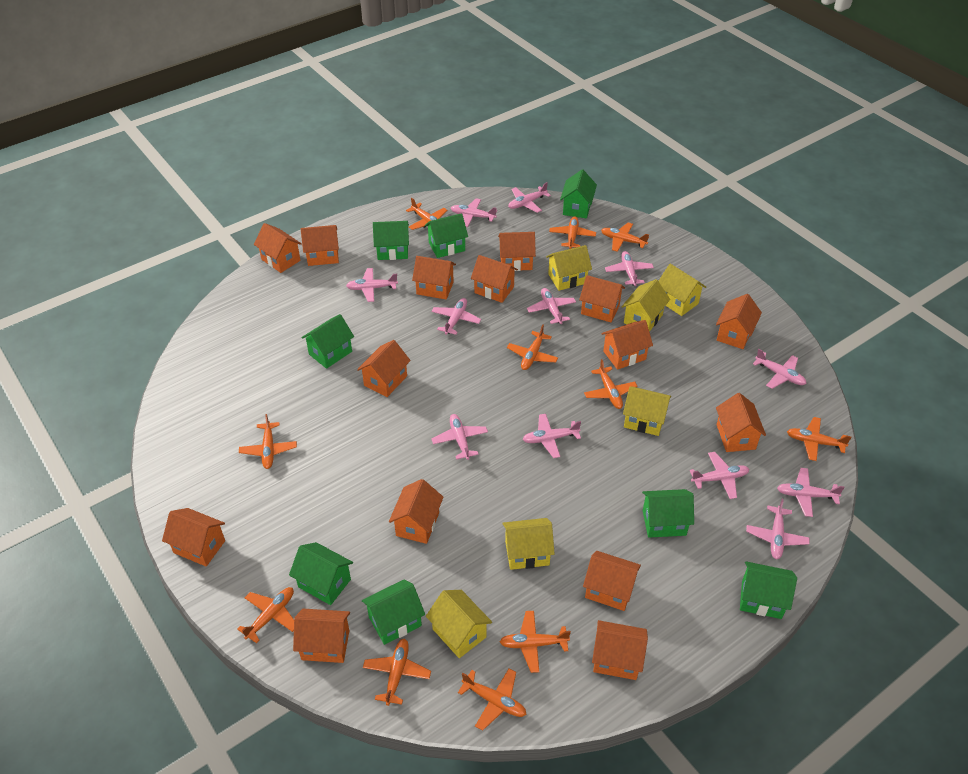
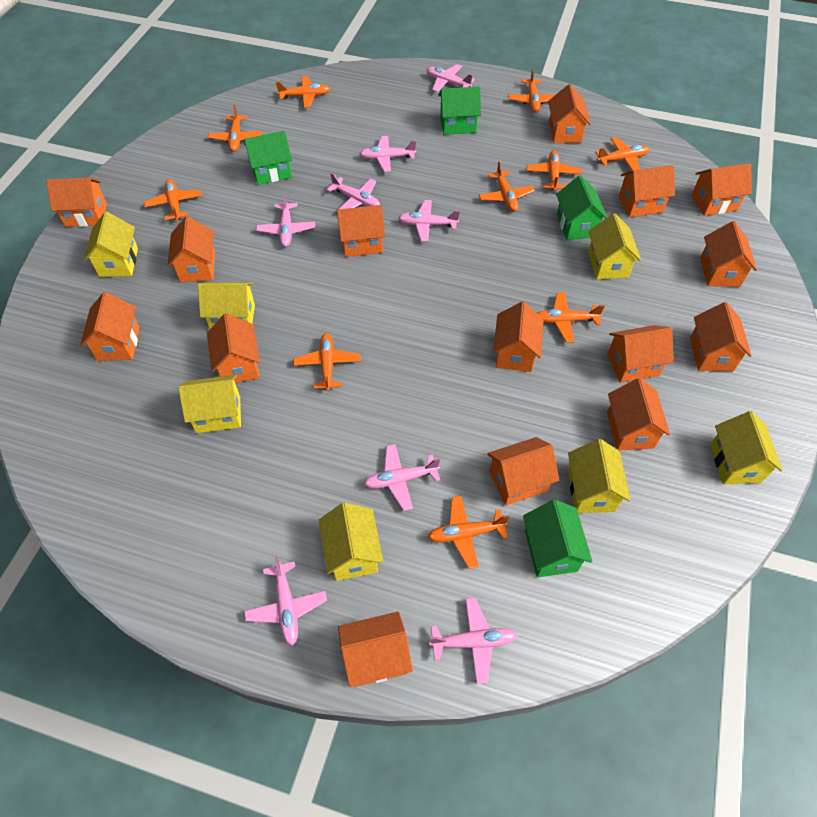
green house: 8 -> 4
orange plane: 11 -> 10
pink plane: 12 -> 8
yellow house: 6 -> 7

